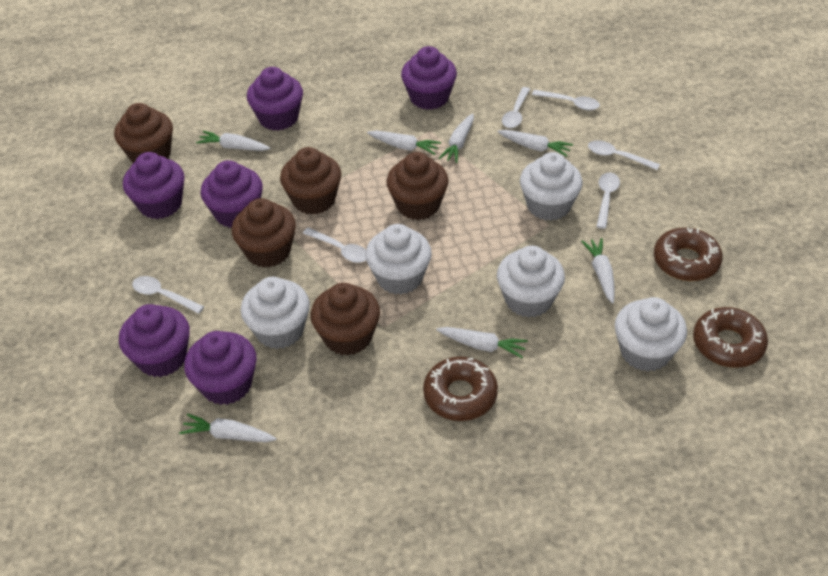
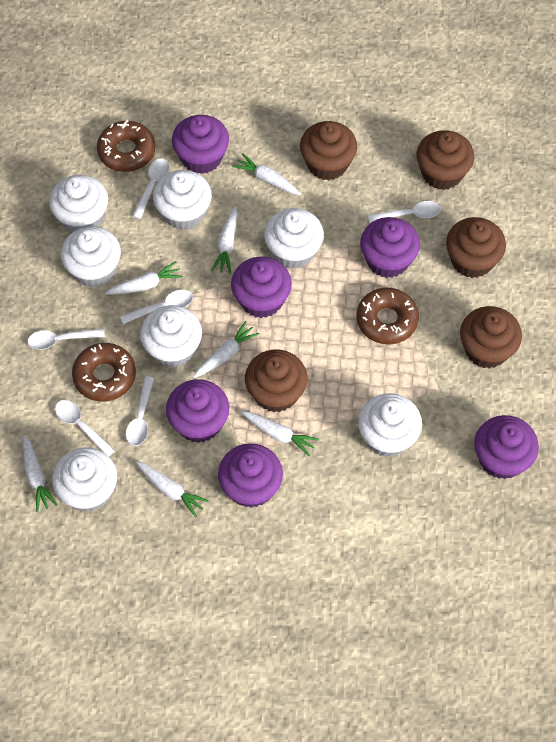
white cupcake: 5 -> 7

